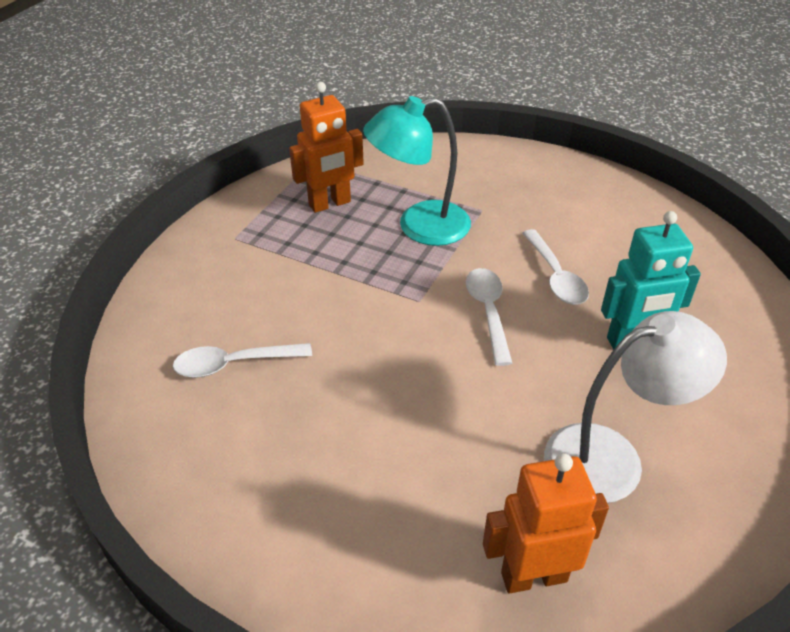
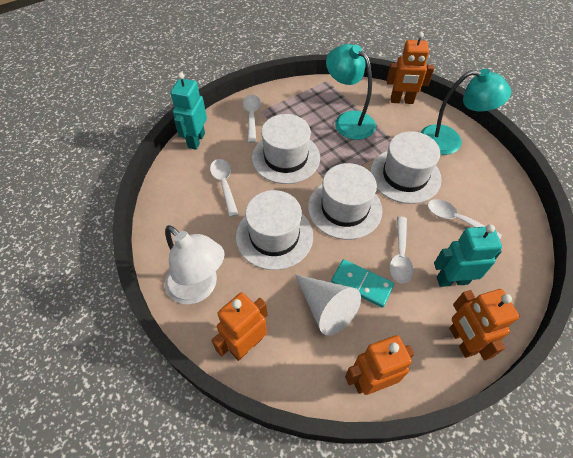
orange robot: 2 -> 4
turquoise domino: 0 -> 1
turquoise lamp: 1 -> 2
turquoise robot: 1 -> 2
white cone: 0 -> 1
white hat: 0 -> 4
white spoon: 3 -> 4

